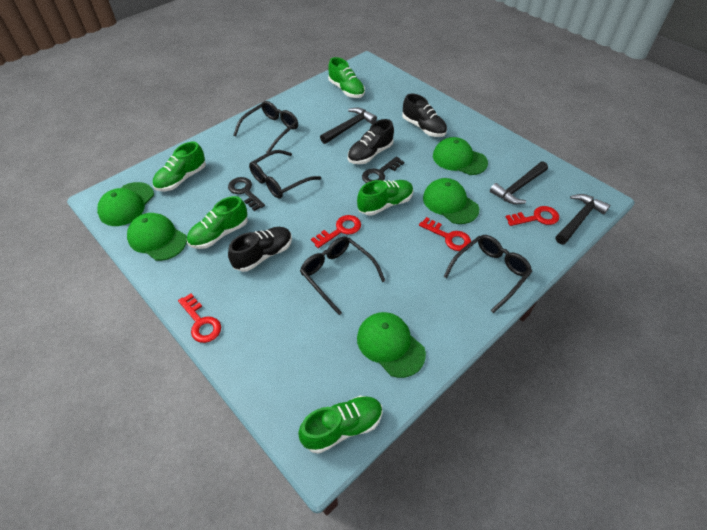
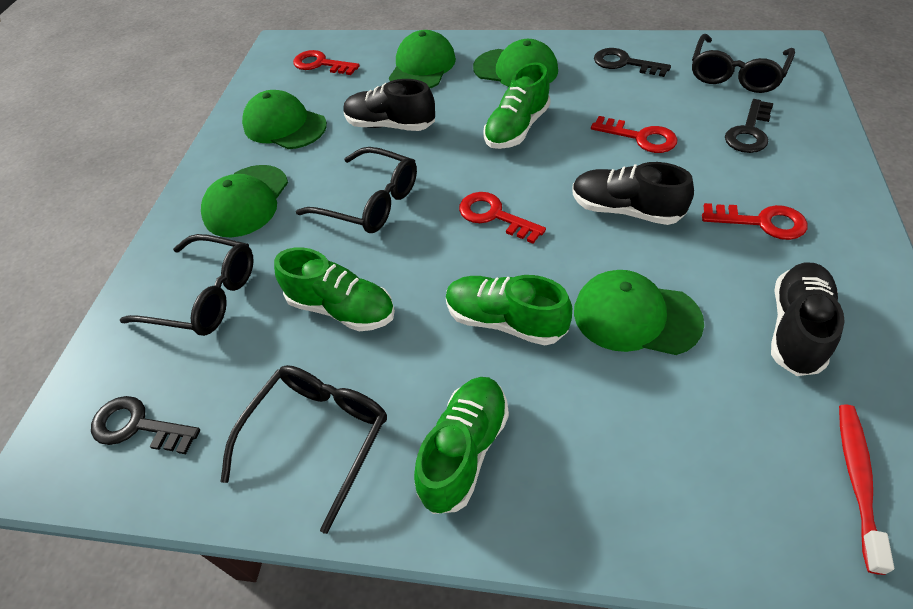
black hammer: 3 -> 0
black key: 2 -> 3
green shoe: 5 -> 4
red toothbrush: 0 -> 1

